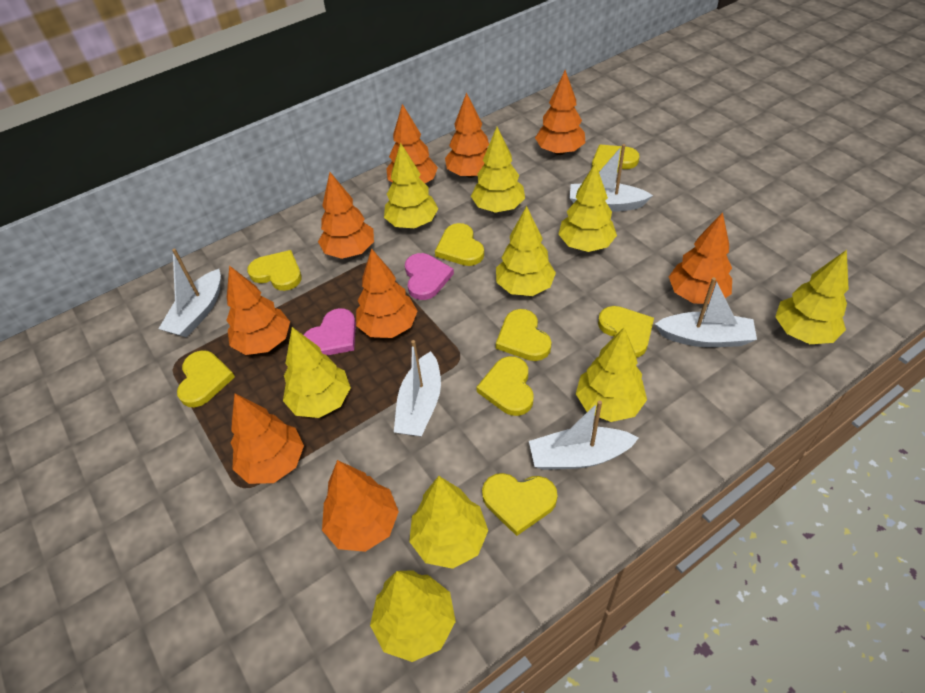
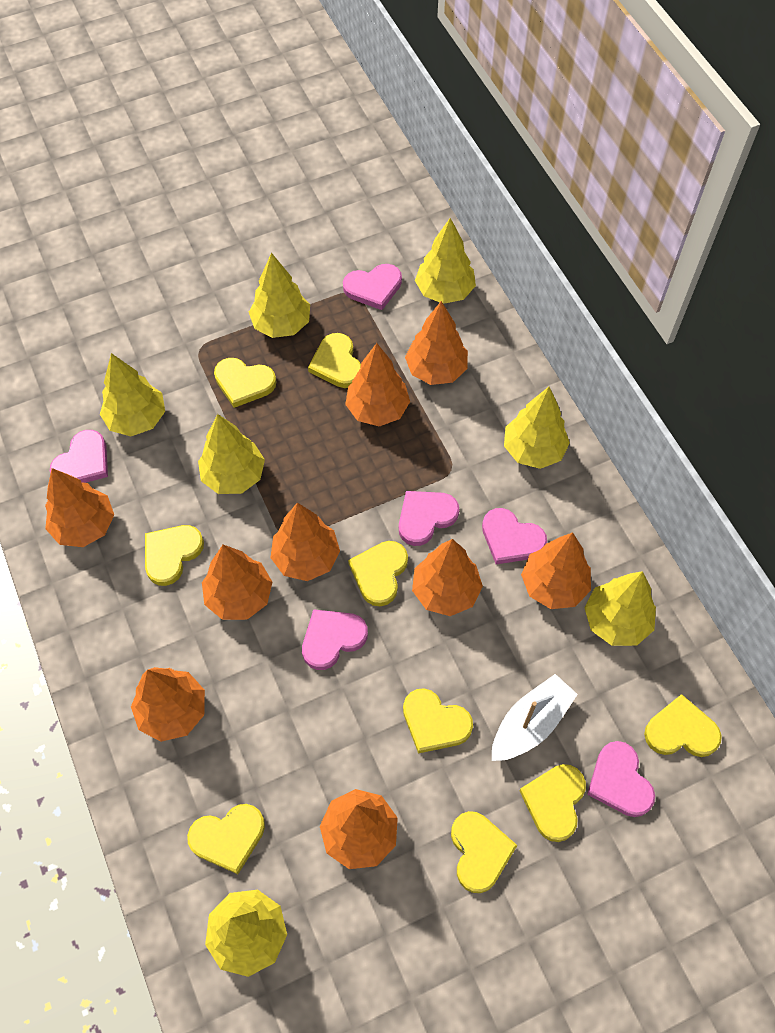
pink heart: 2 -> 6
white boat: 5 -> 1
yellow heart: 8 -> 9
yellow tree: 9 -> 7

